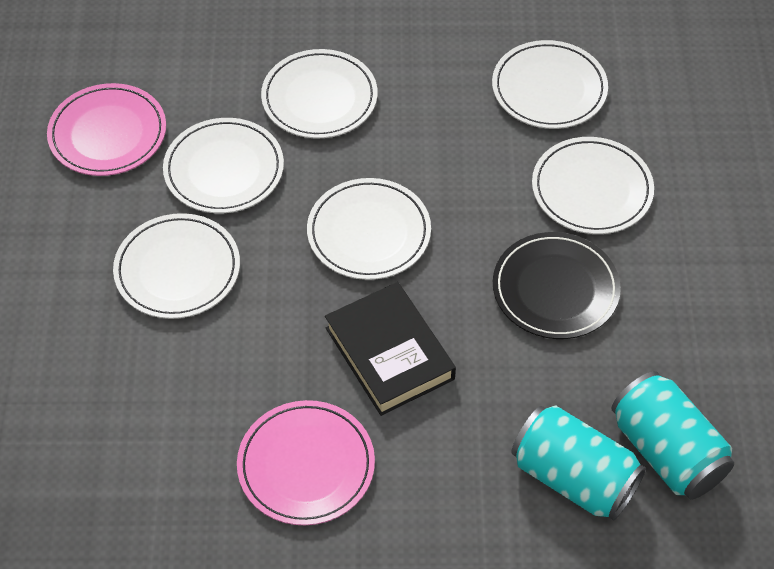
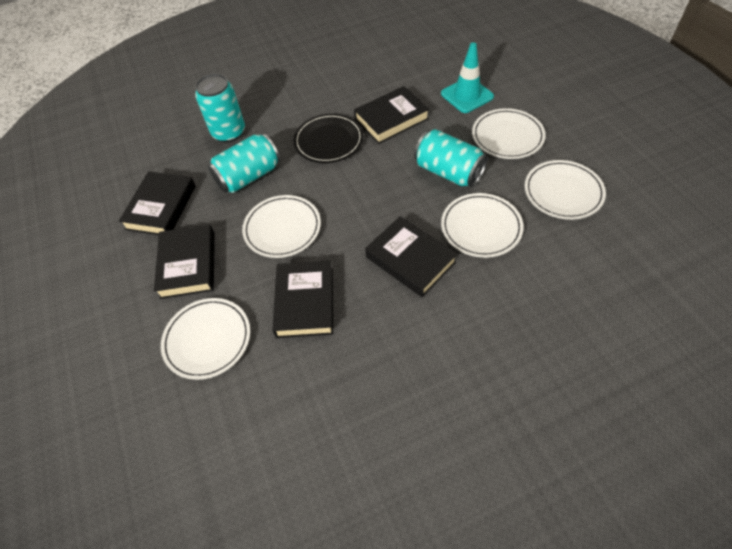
black book: 1 -> 5
pink plate: 2 -> 0
turquoise can: 2 -> 3
turquoise traffic cone: 0 -> 1
white plate: 6 -> 5

